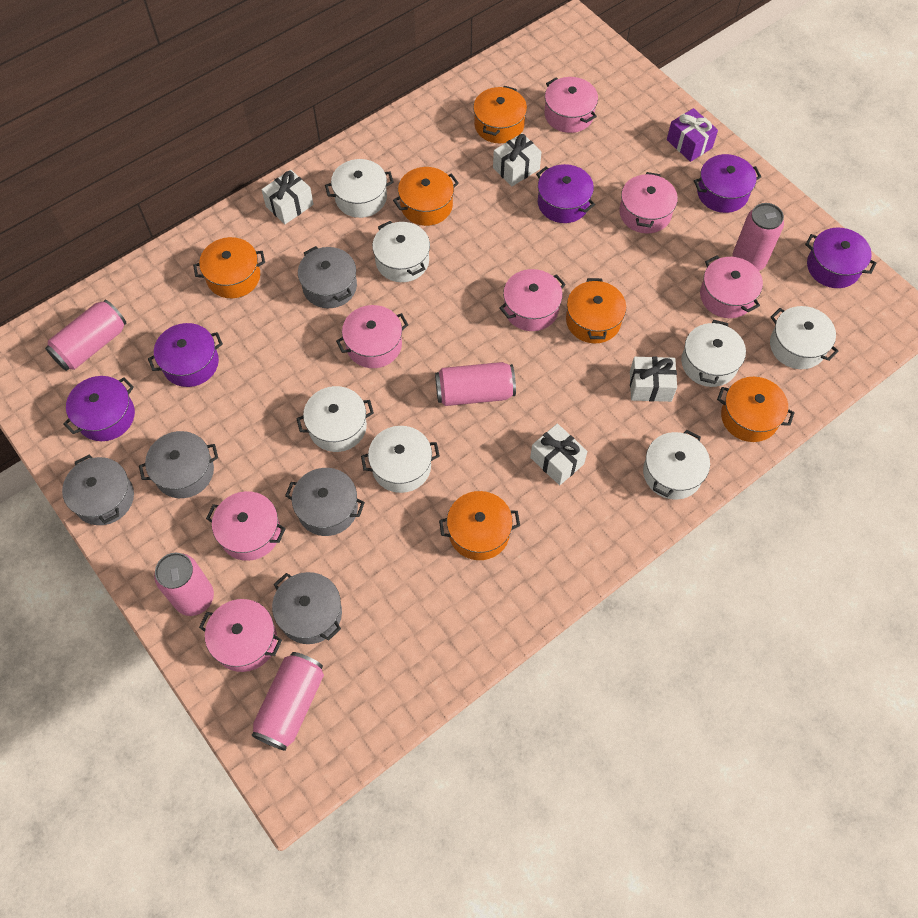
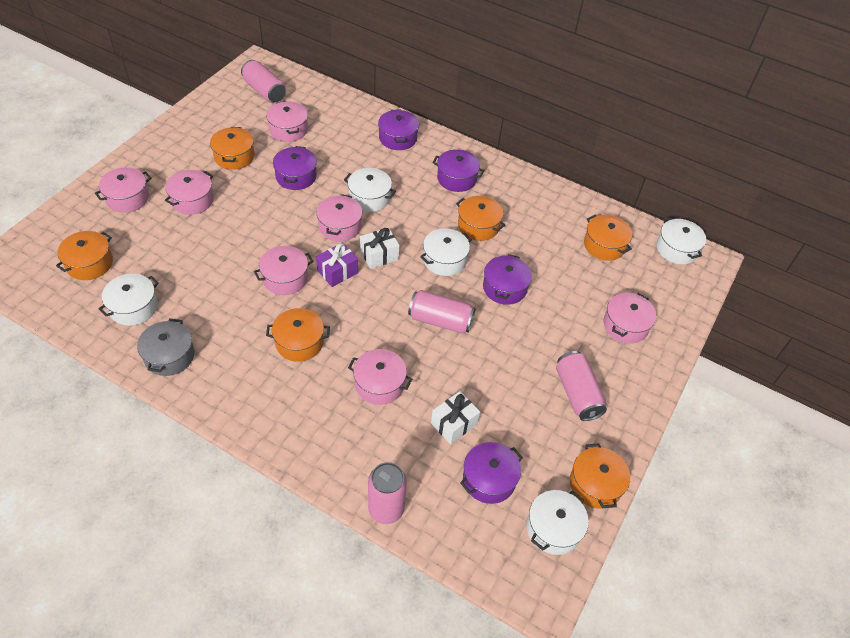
grey pot: 5 -> 1
pink can: 5 -> 4
white gift: 4 -> 2
white pot: 7 -> 5

